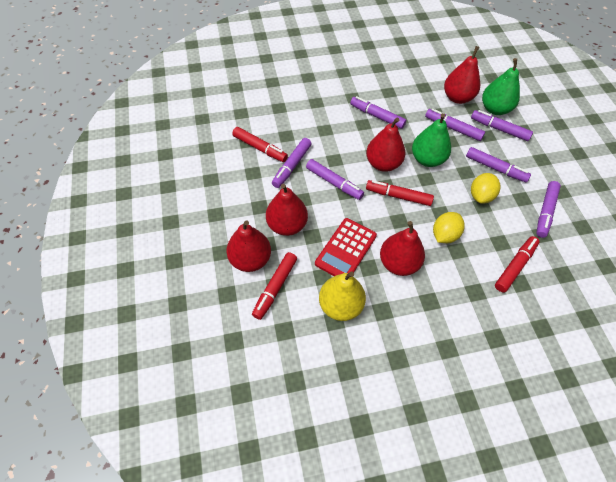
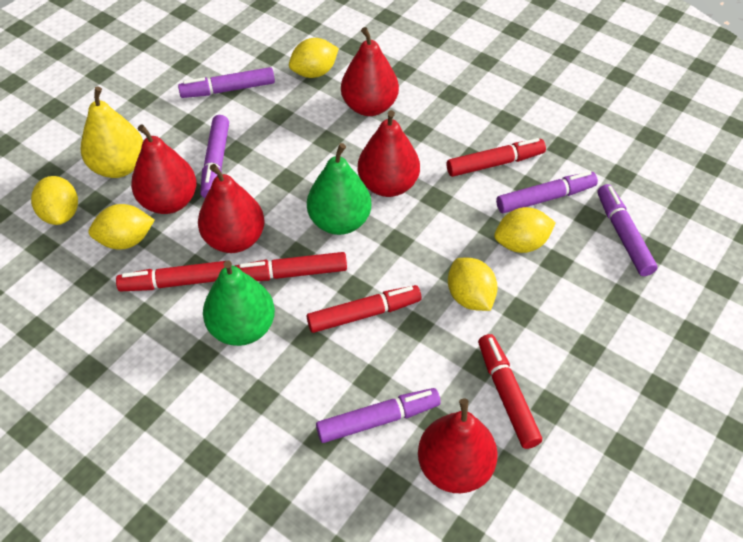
purple marker: 7 -> 5
red calculator: 1 -> 0
red marker: 4 -> 5
yellow lemon: 2 -> 5

